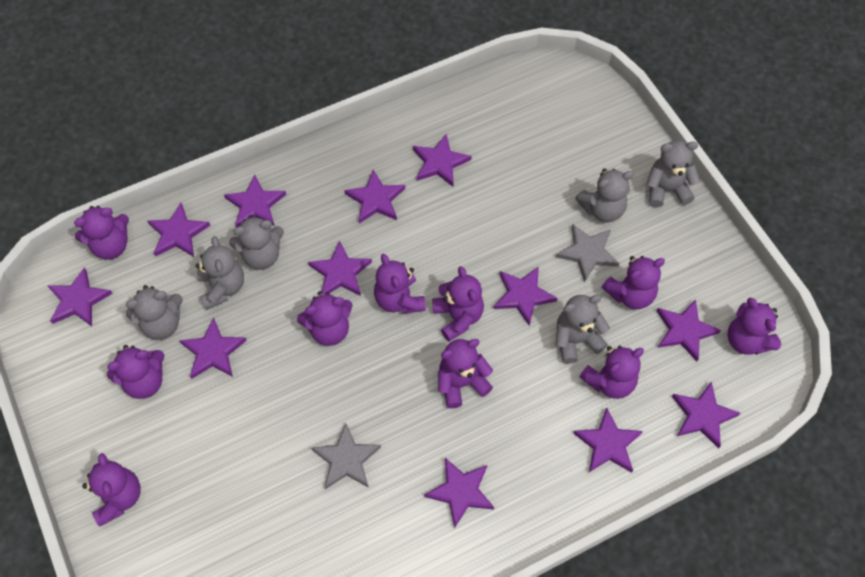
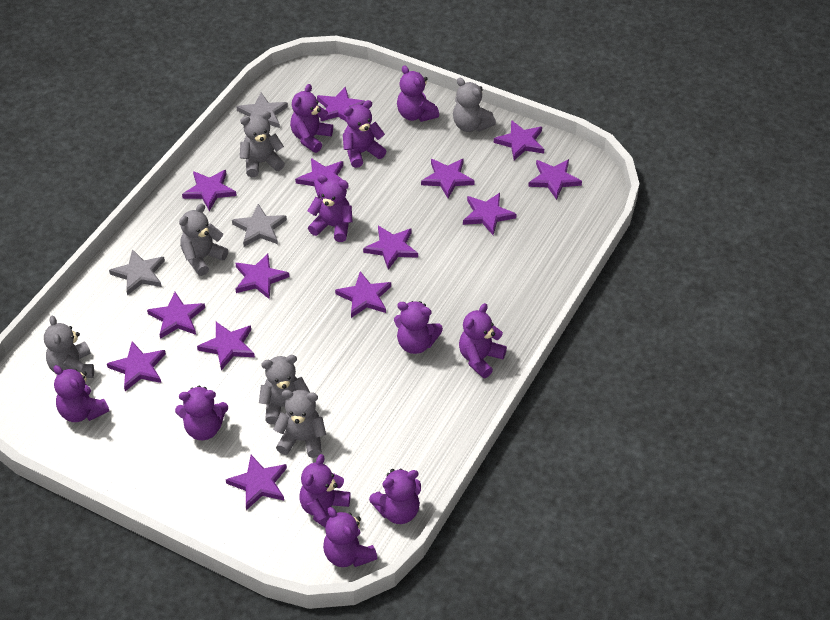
grey star: 2 -> 3
purple star: 12 -> 14
purple teddy bear: 10 -> 11

